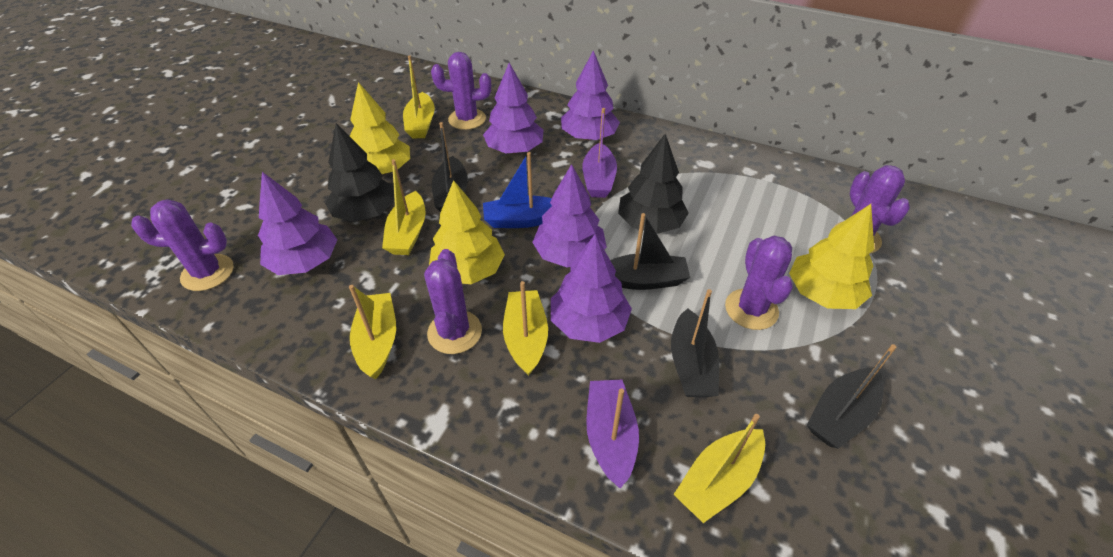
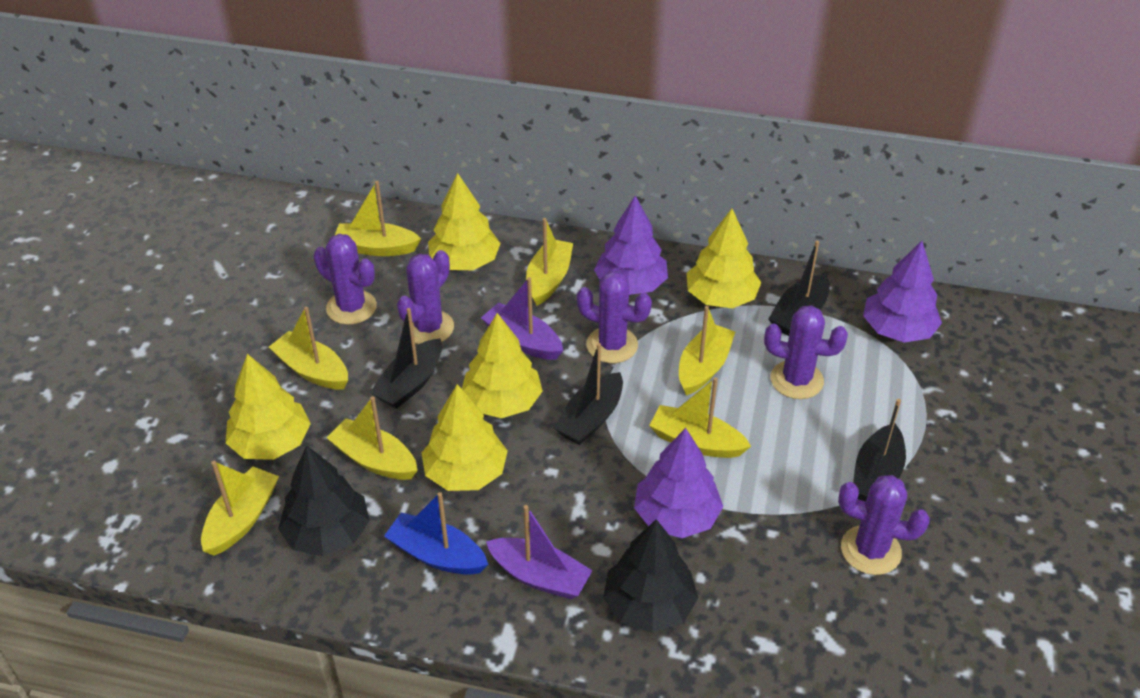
purple tree: 5 -> 3
yellow boat: 5 -> 7
yellow tree: 3 -> 5

